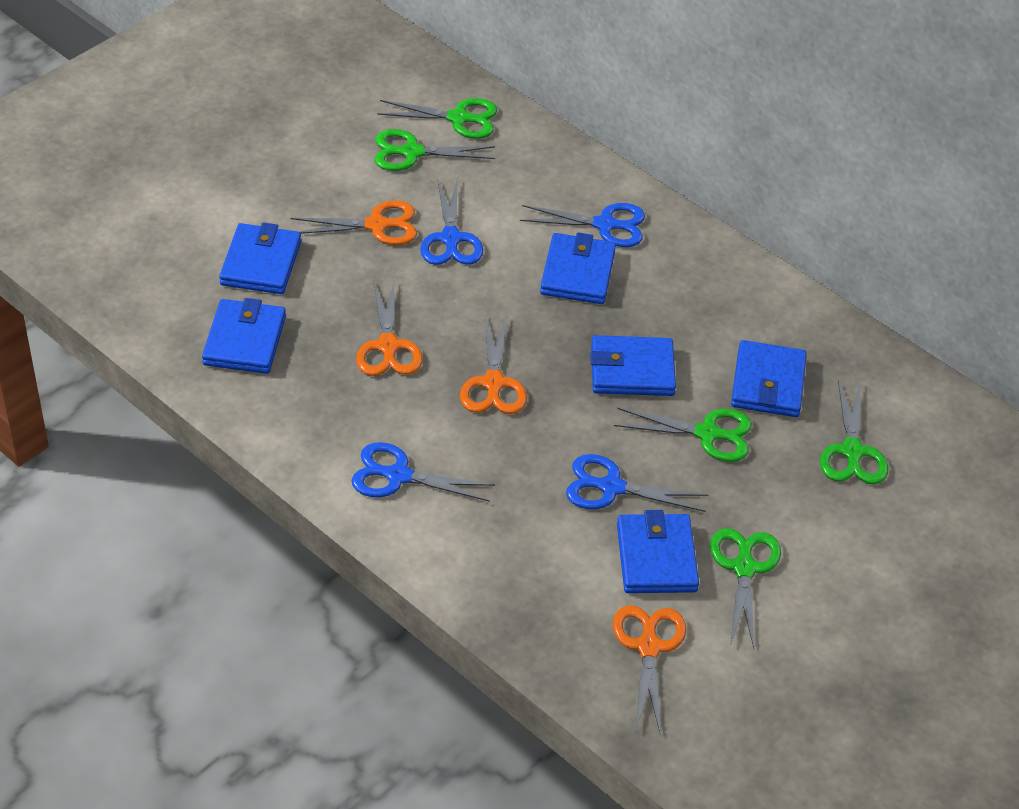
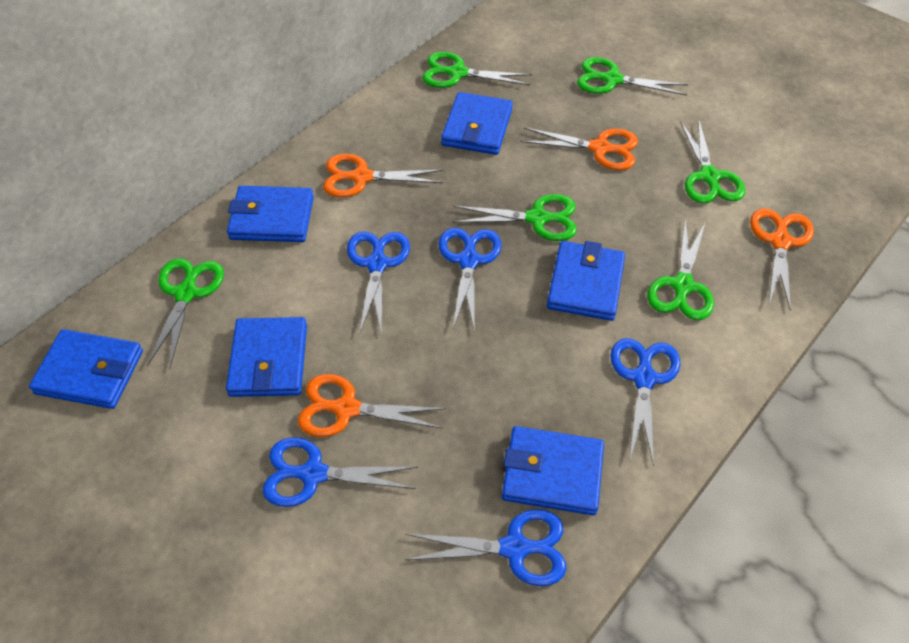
blue scissors: 4 -> 5
green scissors: 5 -> 6

